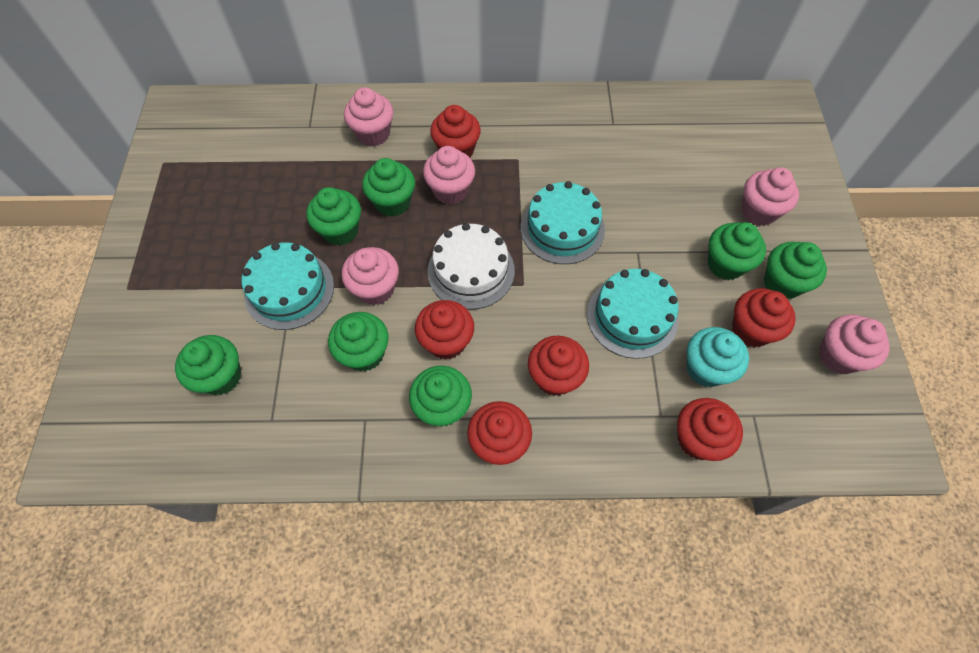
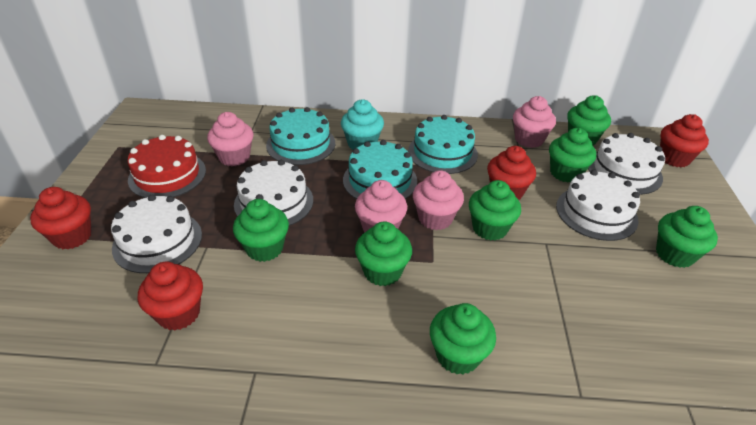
pink cupcake: 5 -> 4
red cake: 0 -> 1
red cupcake: 6 -> 4
white cake: 1 -> 4

